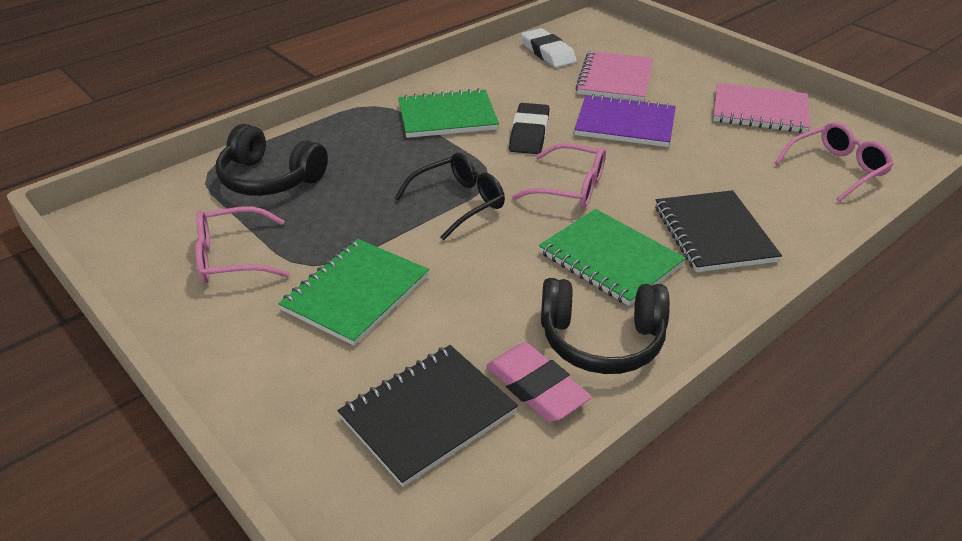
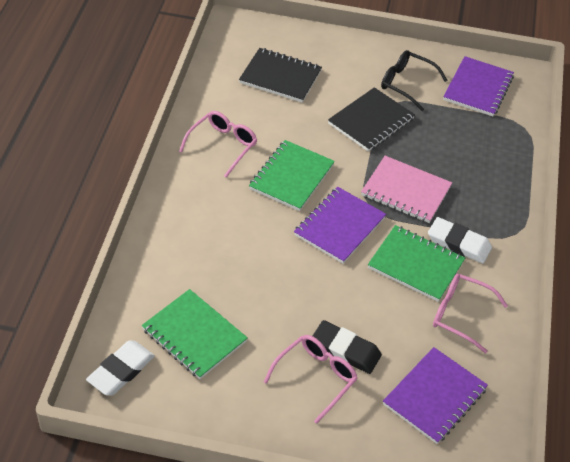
black headphones: 2 -> 0
pink eraser: 1 -> 0
pink notebook: 2 -> 1
purple notebook: 1 -> 3
white eraser: 1 -> 2

